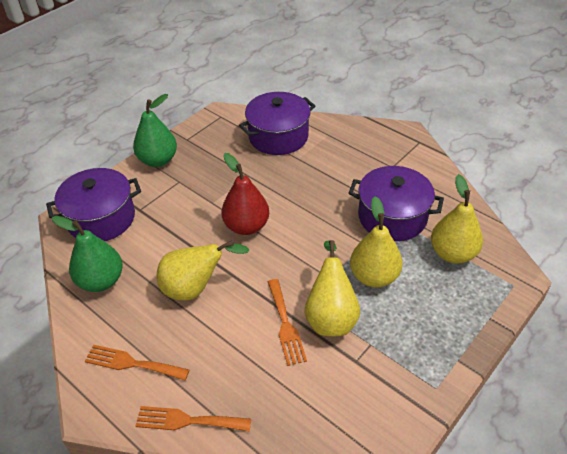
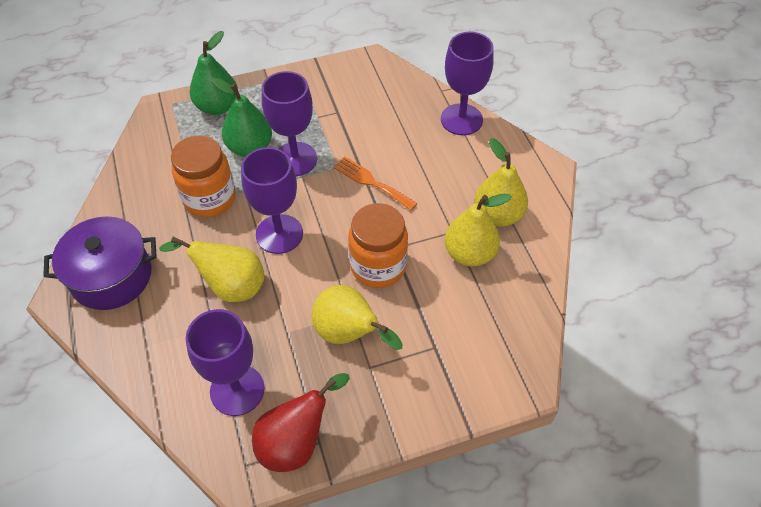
orange fork: 3 -> 1
orange jar: 0 -> 2
purple goblet: 0 -> 4
purple pot: 3 -> 1

